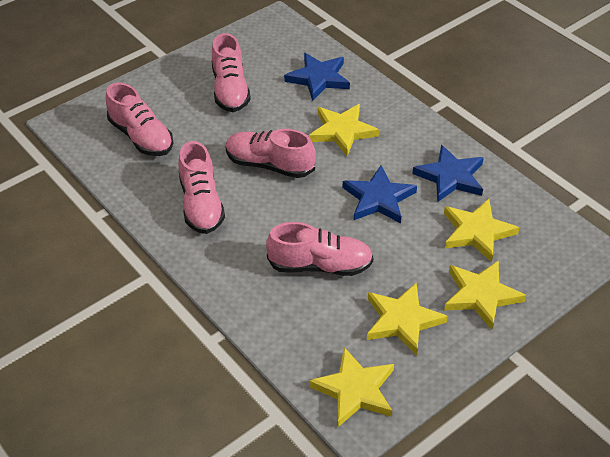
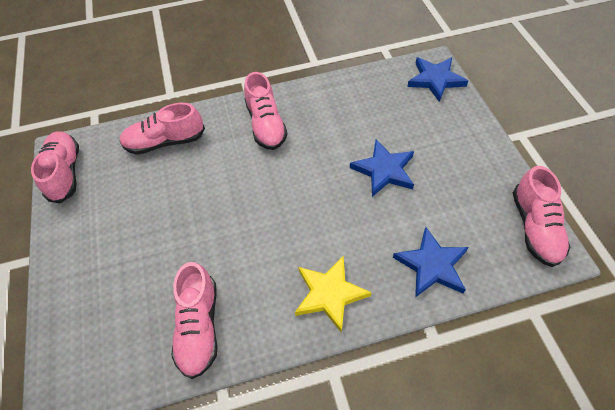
yellow star: 5 -> 1

